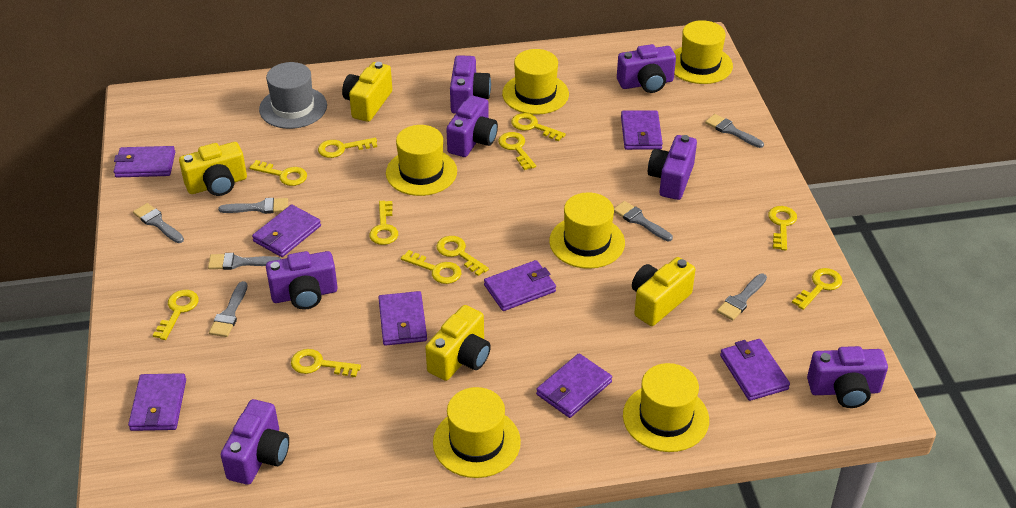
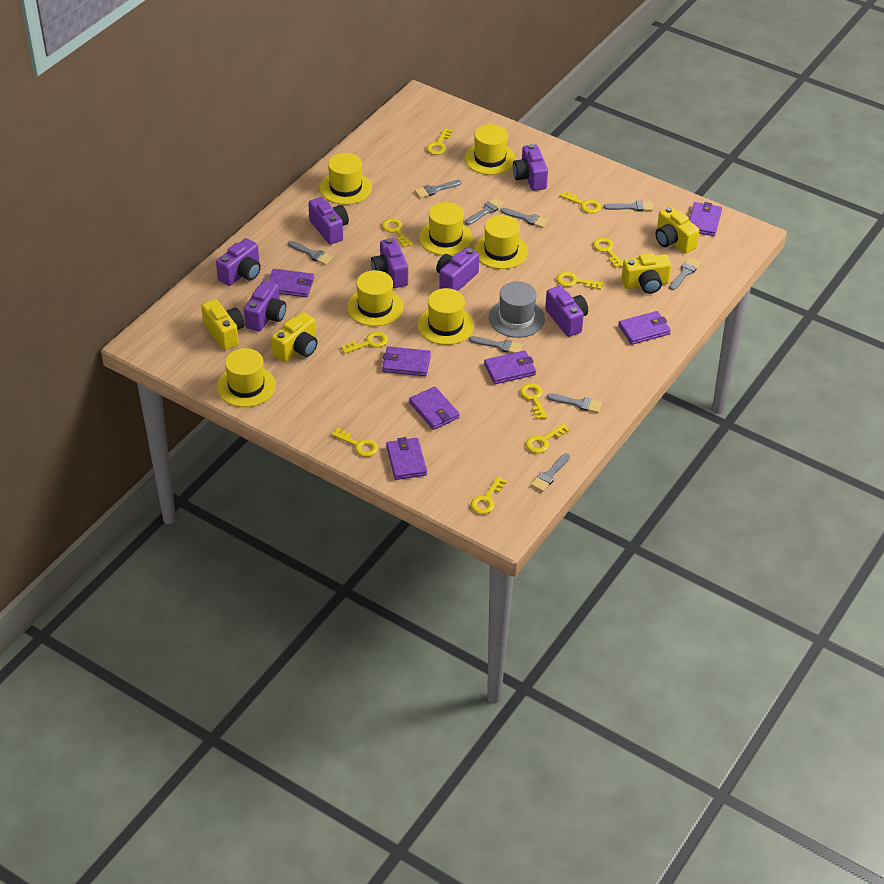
grey brush: 7 -> 9
purple wallet: 8 -> 7
yellow hat: 6 -> 7
yellow key: 11 -> 10

